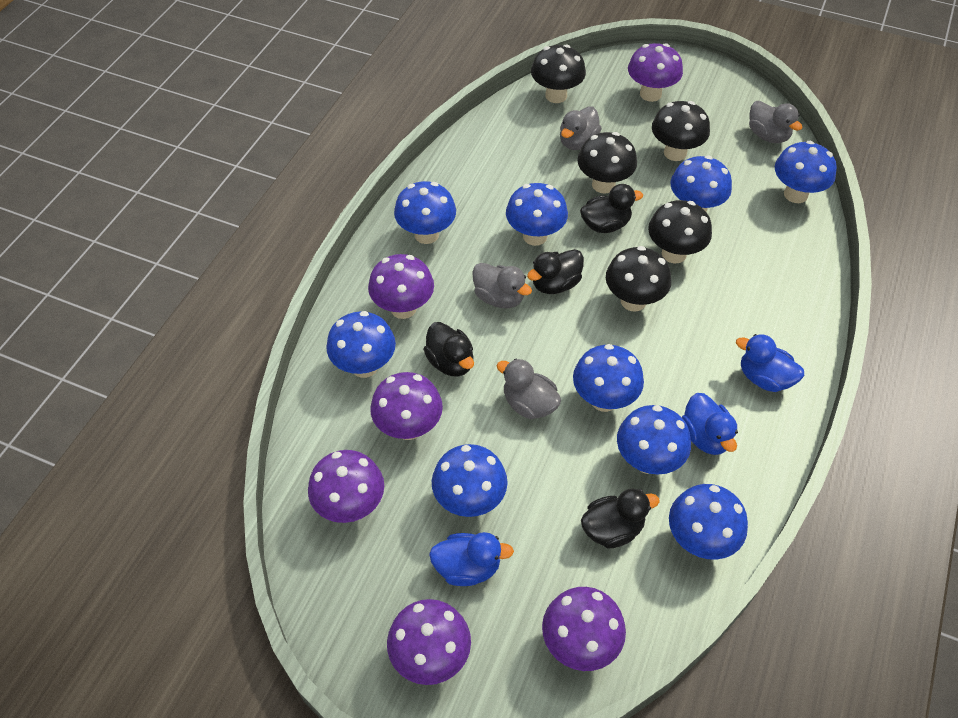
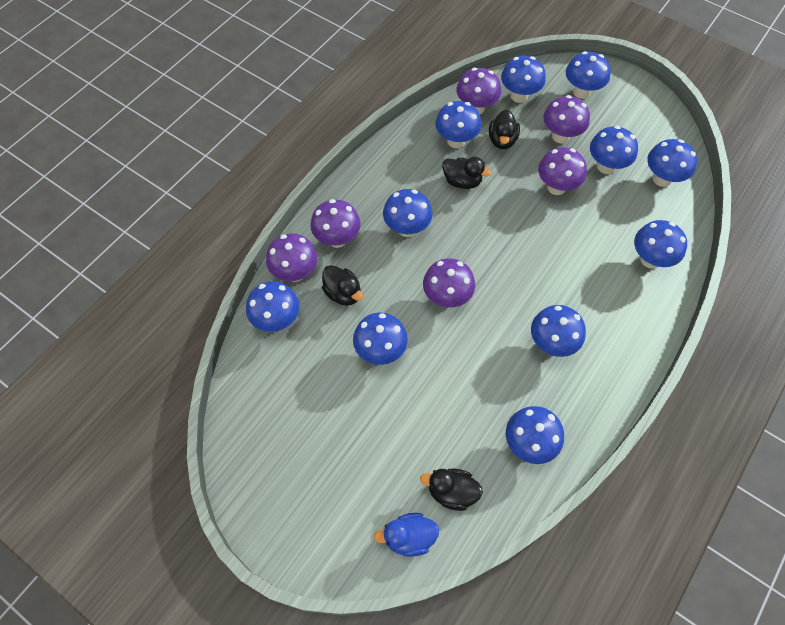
black mushroom: 5 -> 0
blue duck: 3 -> 1
blue mushroom: 9 -> 11
grey duck: 4 -> 0

